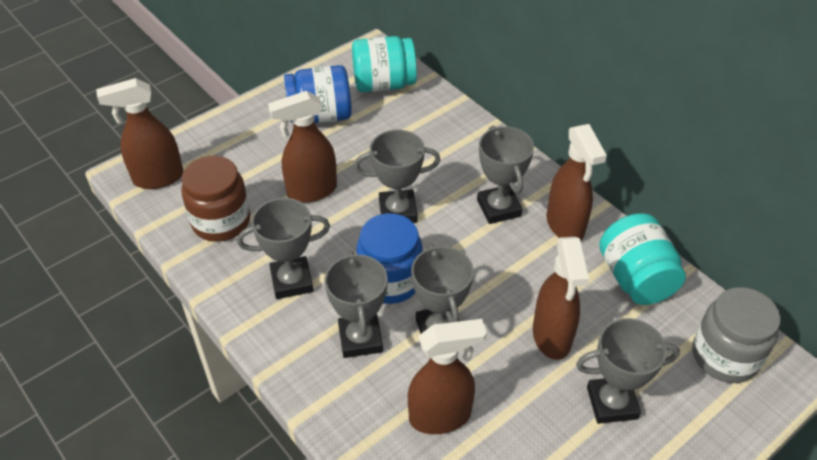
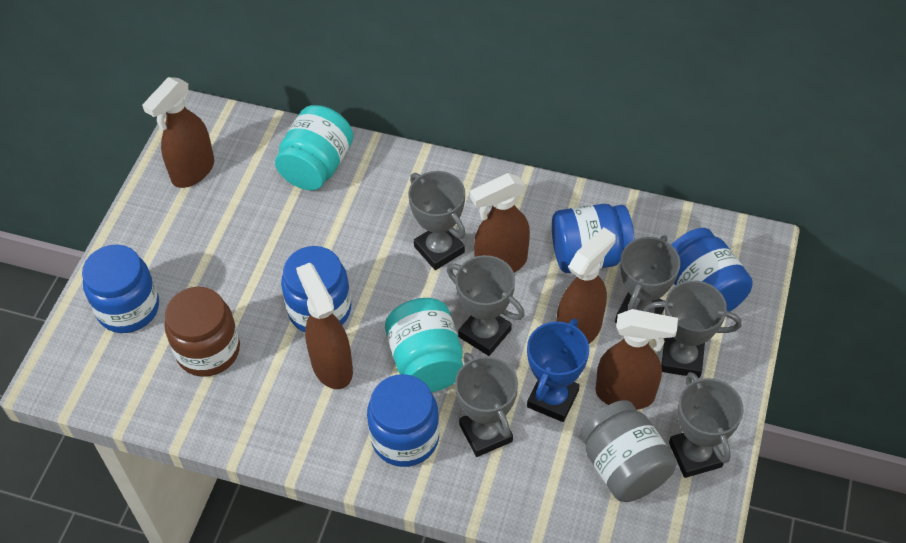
blue jar: 2 -> 5
blue trophy: 0 -> 1

